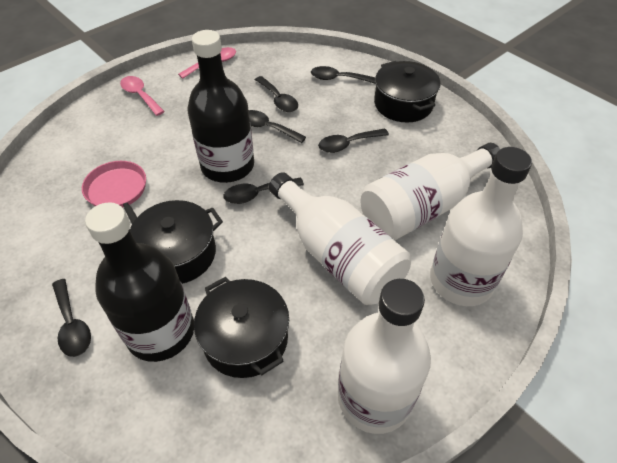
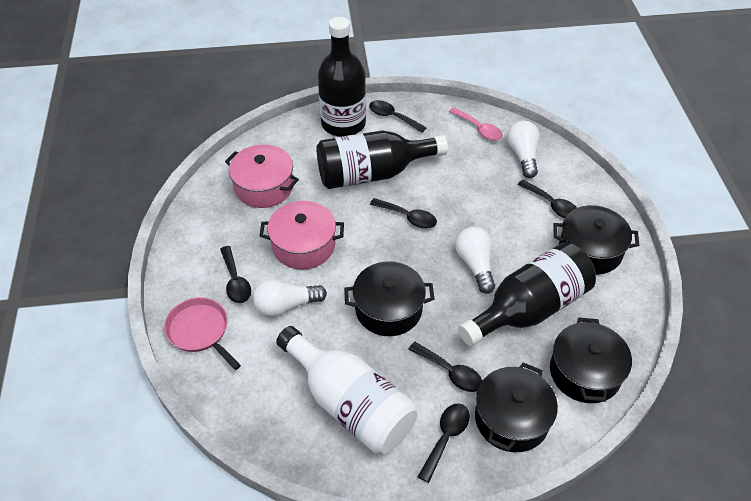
black bottle: 2 -> 3
black pot: 3 -> 4
pink pot: 0 -> 2
pink spoon: 2 -> 1
white bottle: 4 -> 1
white light bulb: 0 -> 3

